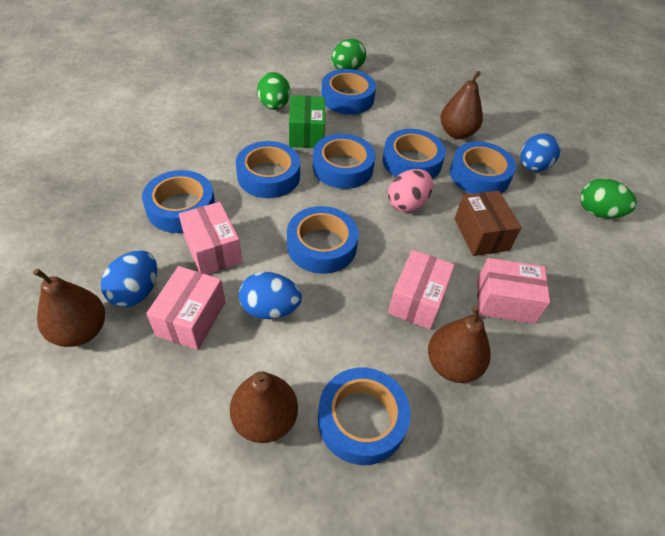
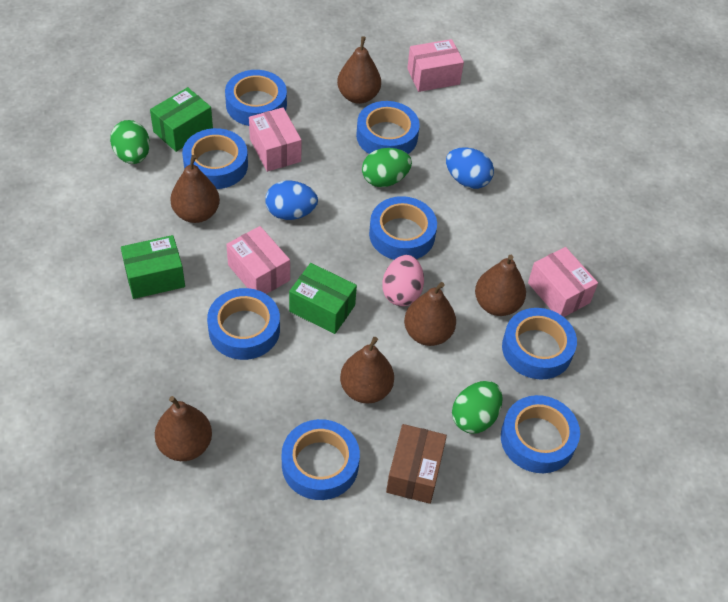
blue egg: 3 -> 2
brown pear: 4 -> 6
green box: 1 -> 3

